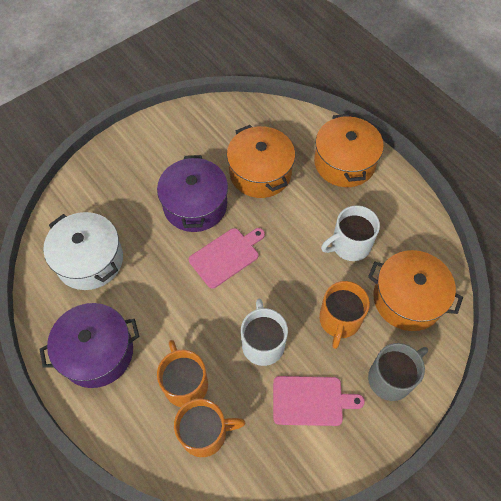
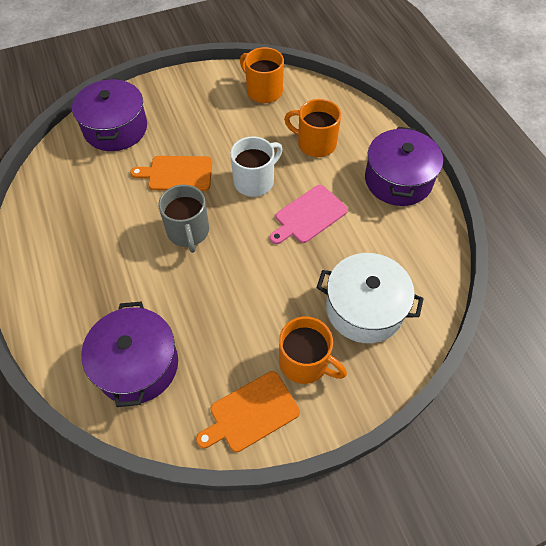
orange cutting board: 0 -> 2
orange pot: 3 -> 0
pink cutting board: 2 -> 1
purple pot: 2 -> 3
white mug: 2 -> 1

